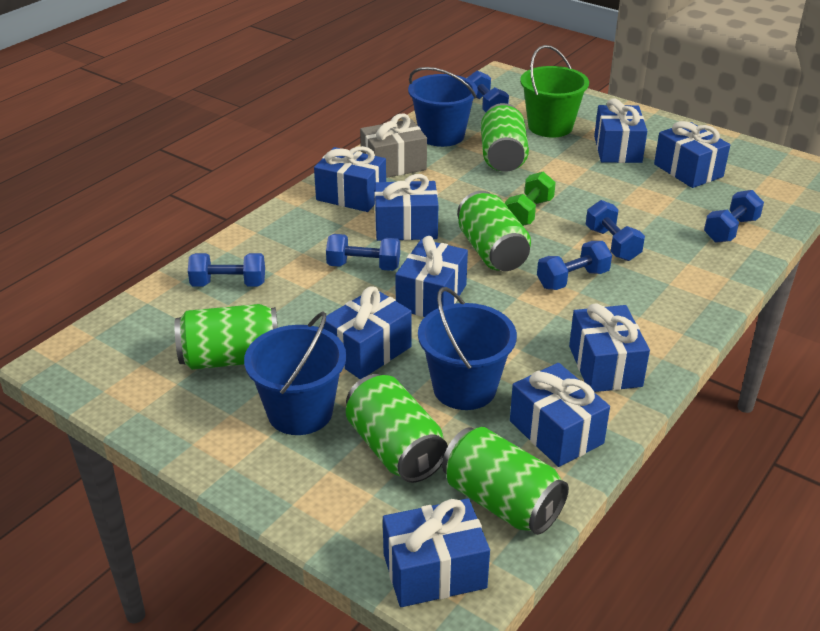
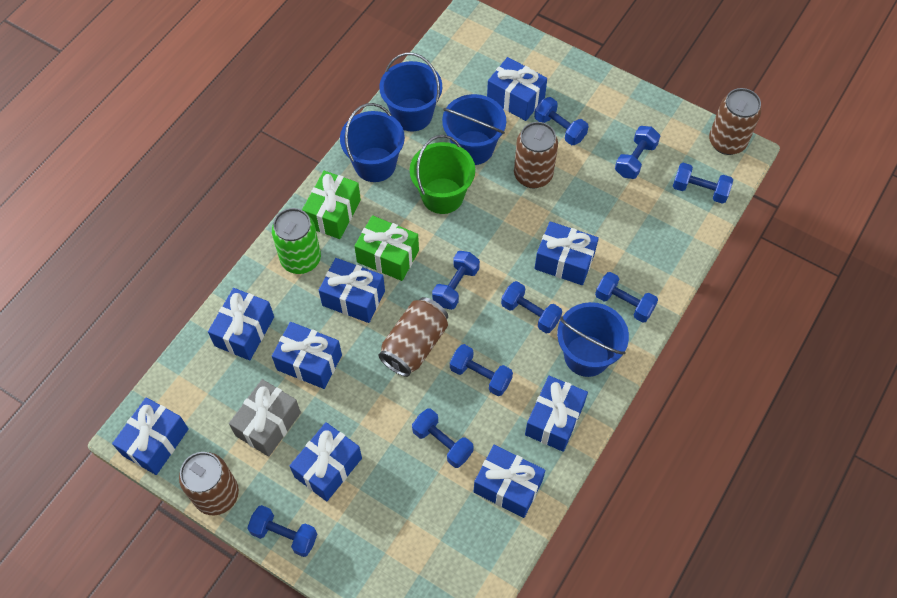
blue bucket: 3 -> 4
blue dumbbell: 6 -> 9
brown can: 0 -> 4
green can: 5 -> 1
green dumbbell: 1 -> 0
green gift: 0 -> 2

